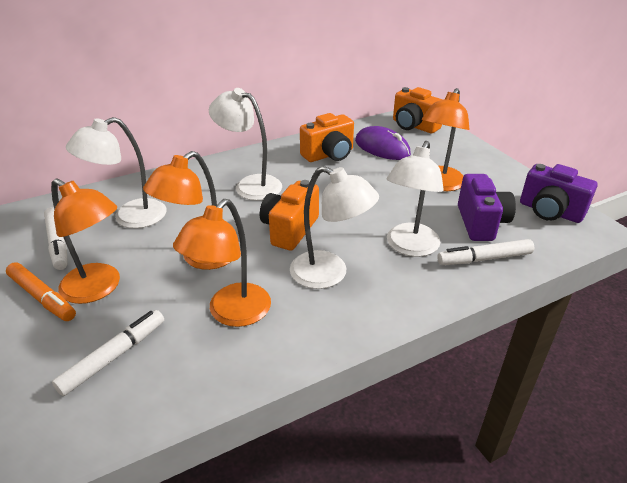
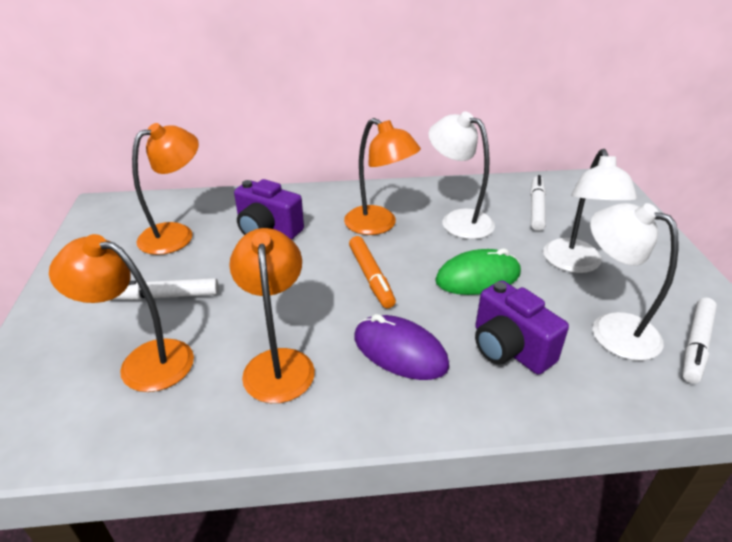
green mouse: 0 -> 1
orange camera: 3 -> 0
white lamp: 4 -> 3

